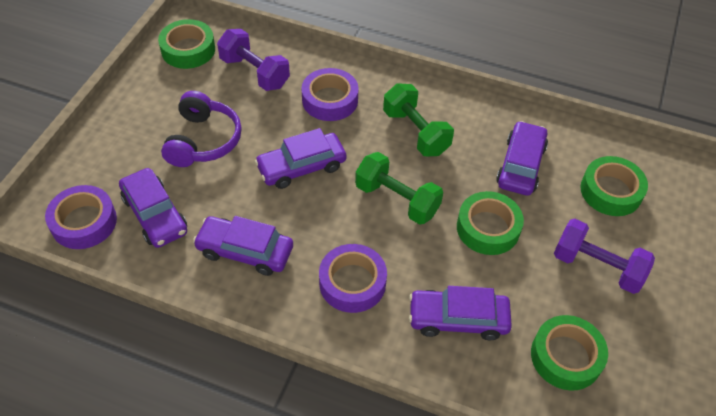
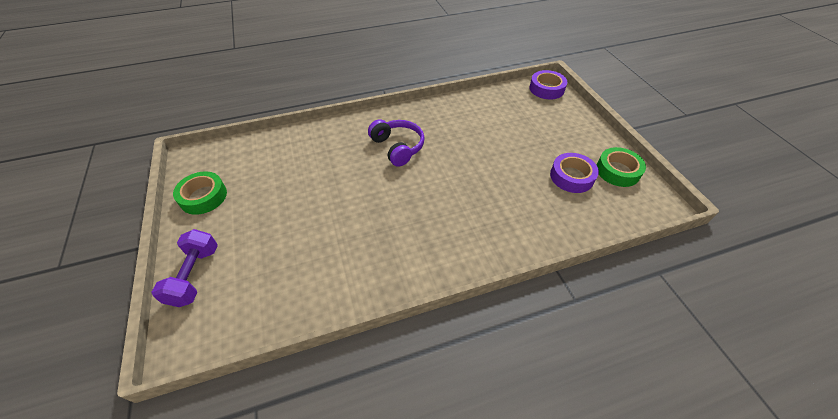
green dumbbell: 2 -> 0
green tape: 4 -> 2
purple car: 5 -> 0
purple dumbbell: 2 -> 1
purple tape: 3 -> 2

